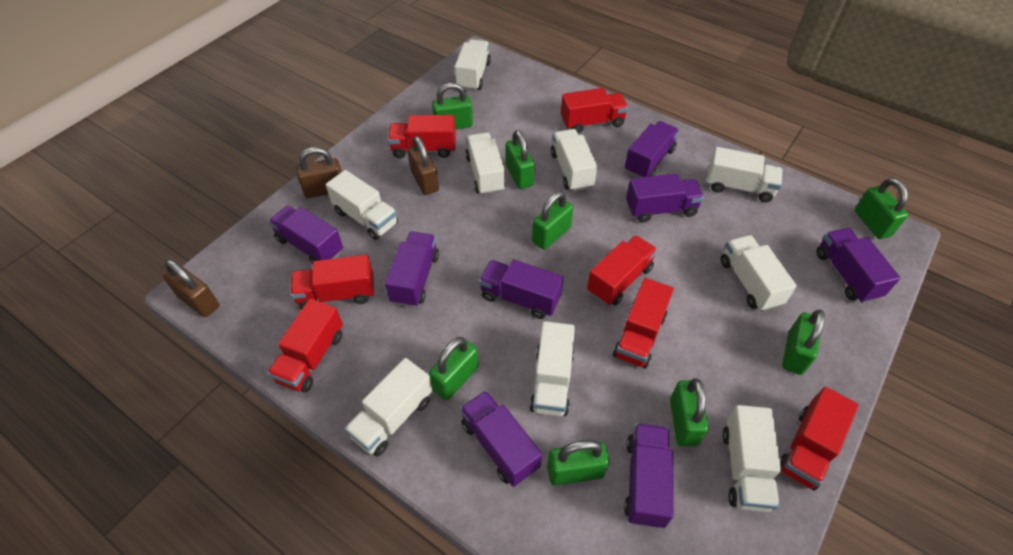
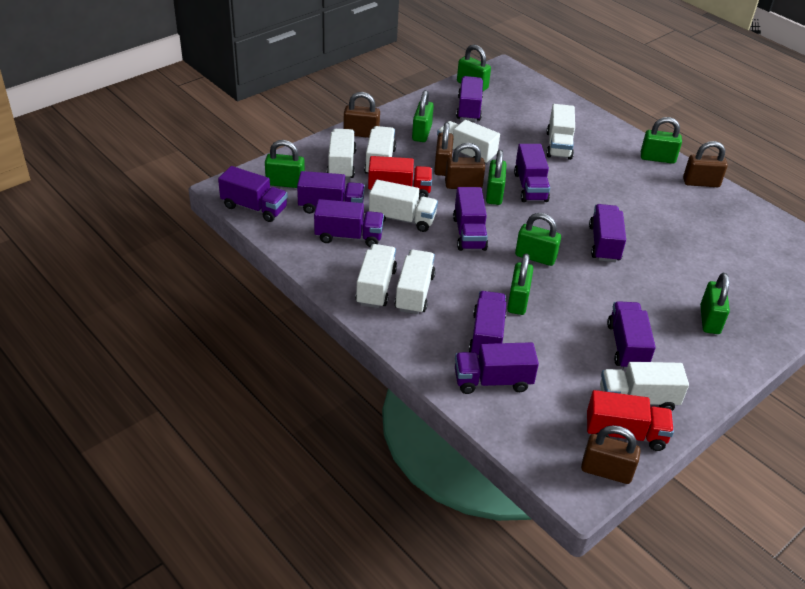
brown padlock: 3 -> 5
purple truck: 8 -> 10
red truck: 7 -> 2
white truck: 9 -> 8

